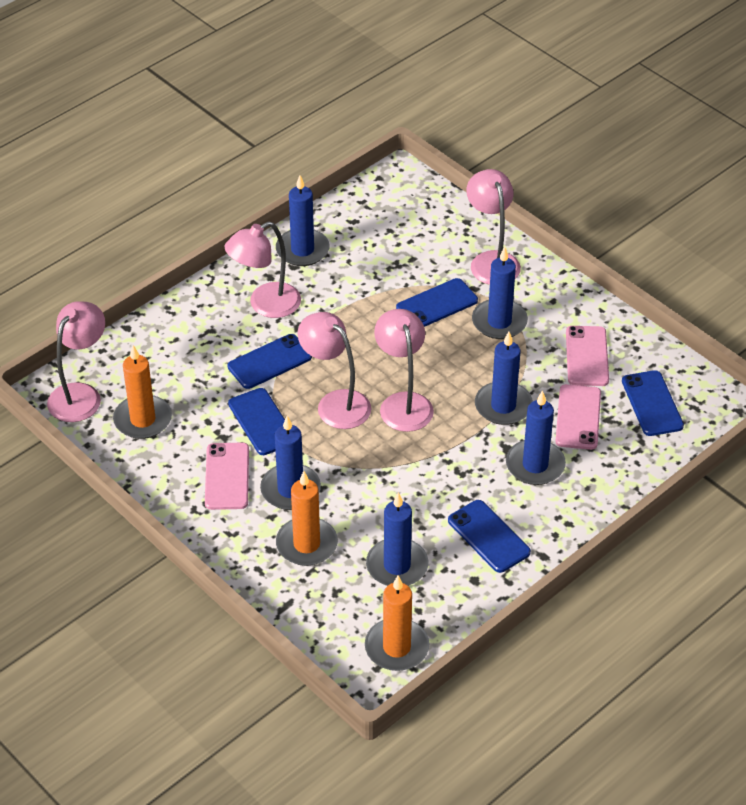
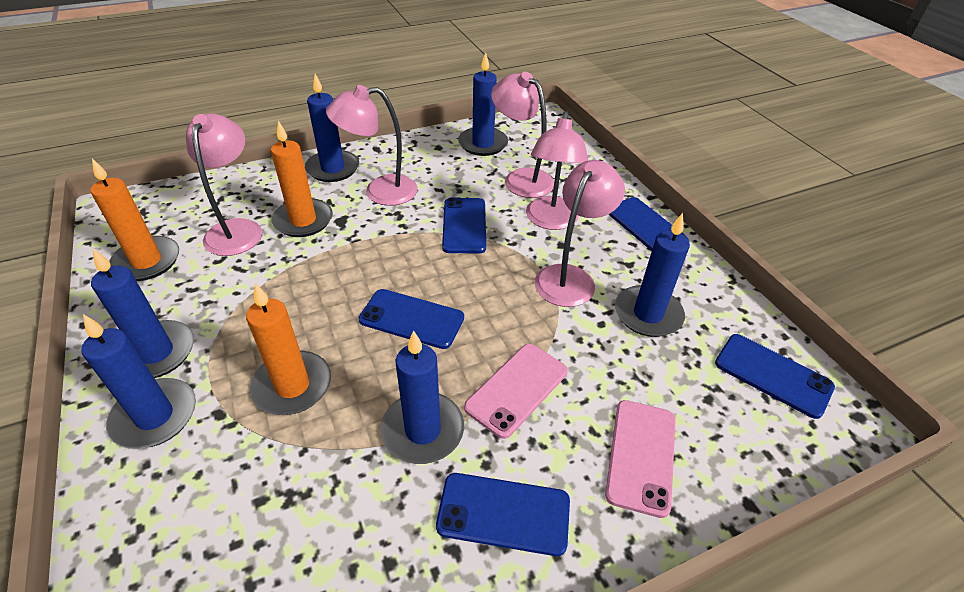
pink phone: 3 -> 2

